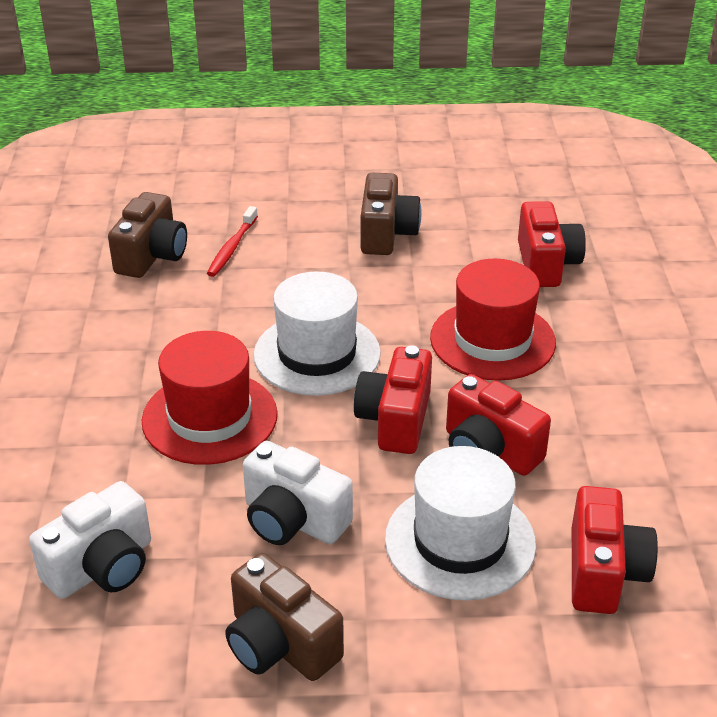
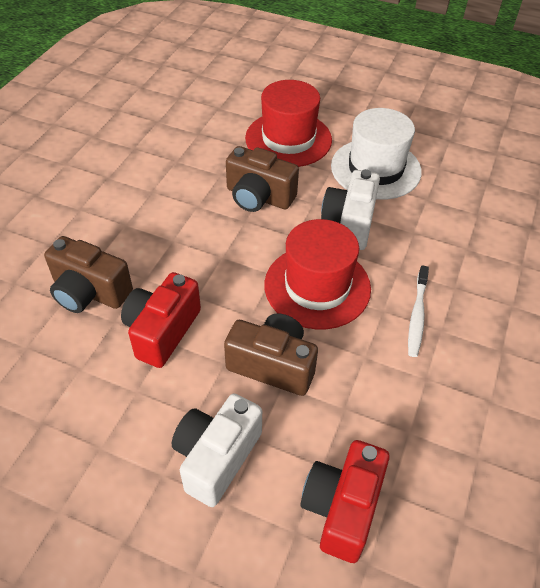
red camera: 4 -> 2
red toothbrush: 1 -> 0
white hat: 2 -> 1
white toothbrush: 0 -> 1

